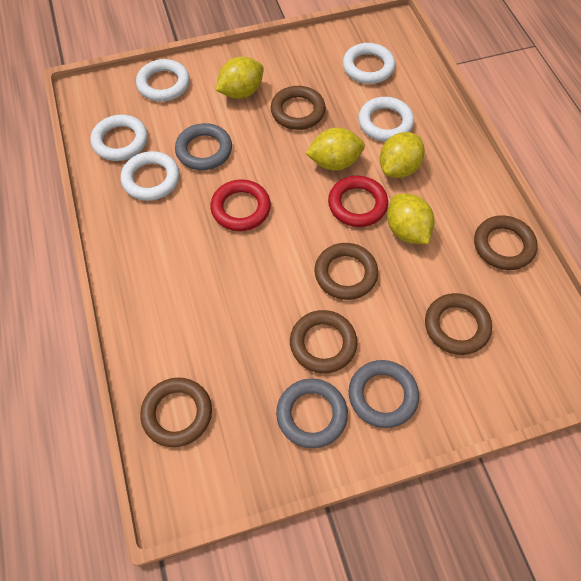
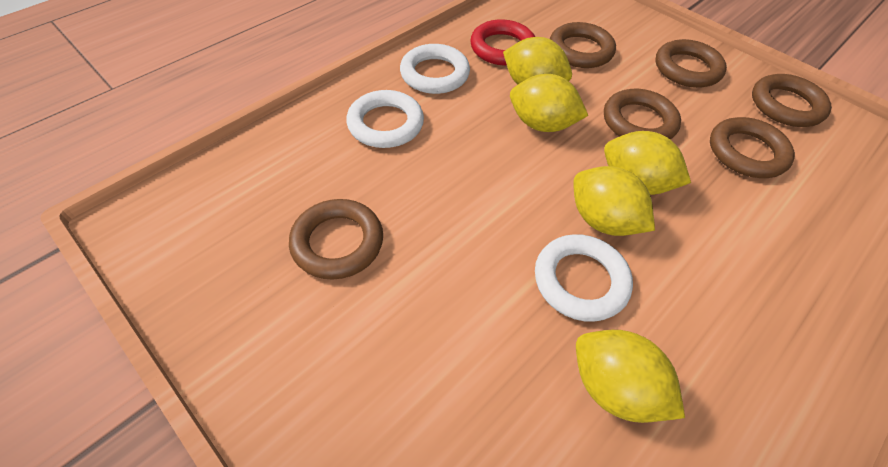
grey ring: 3 -> 0
red ring: 2 -> 1
white ring: 5 -> 3
yellow lemon: 4 -> 5

